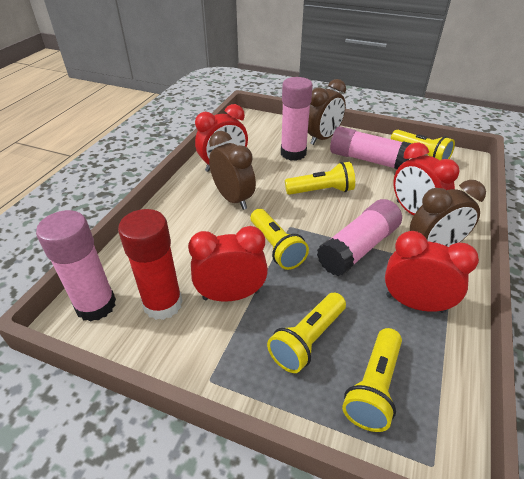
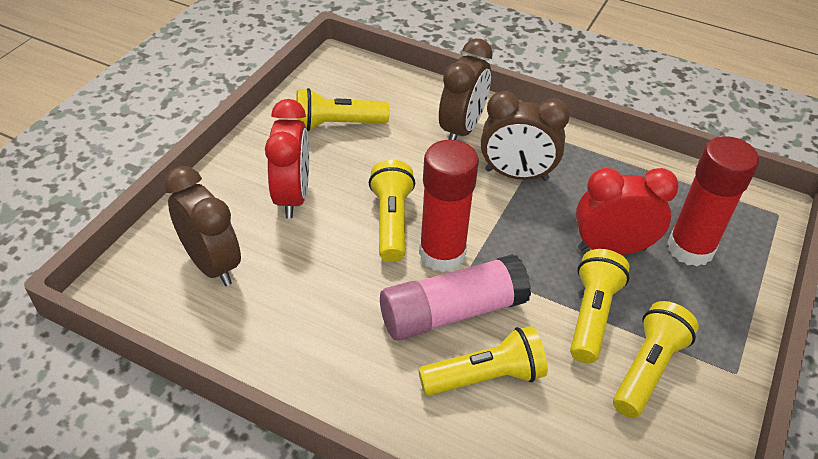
pink glue stick: 4 -> 1
red clock: 4 -> 2
red glue stick: 1 -> 2

